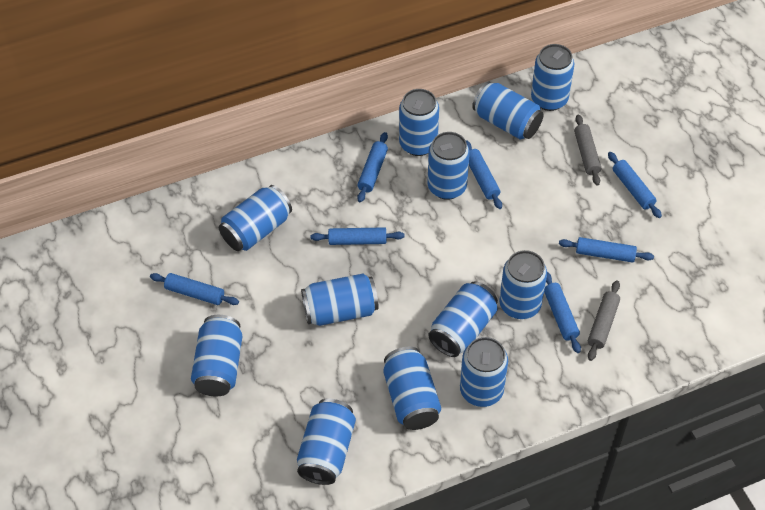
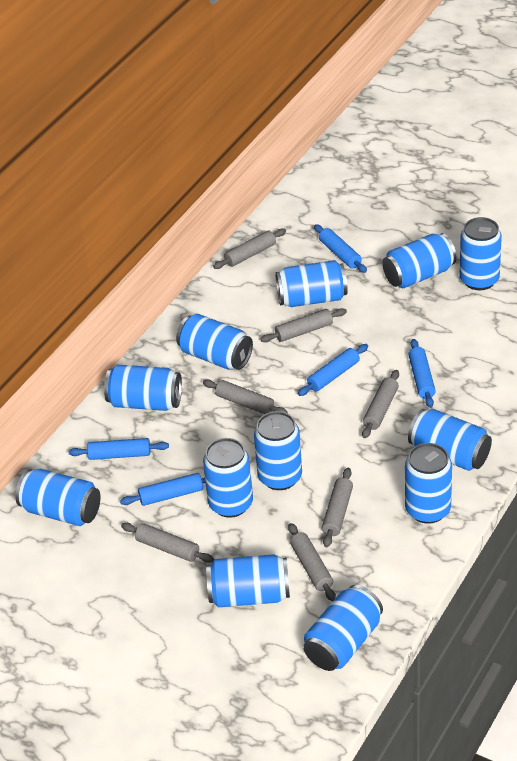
blue rolling pin: 7 -> 5
grey rolling pin: 2 -> 7

